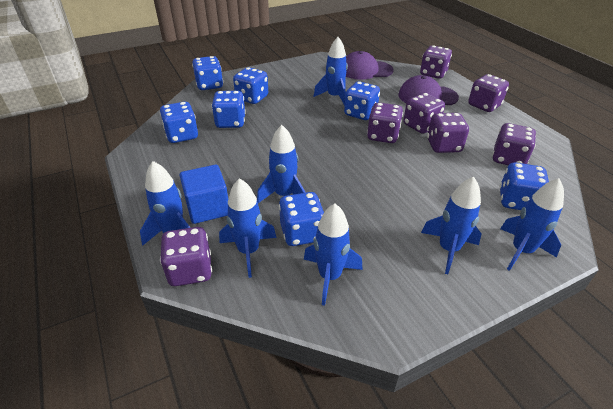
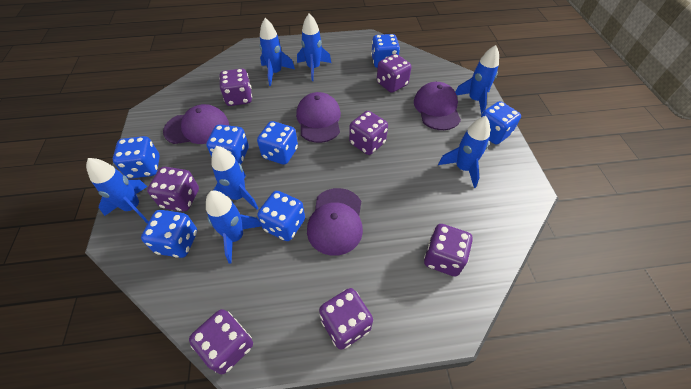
blue cube: 1 -> 0
purple cap: 2 -> 4

